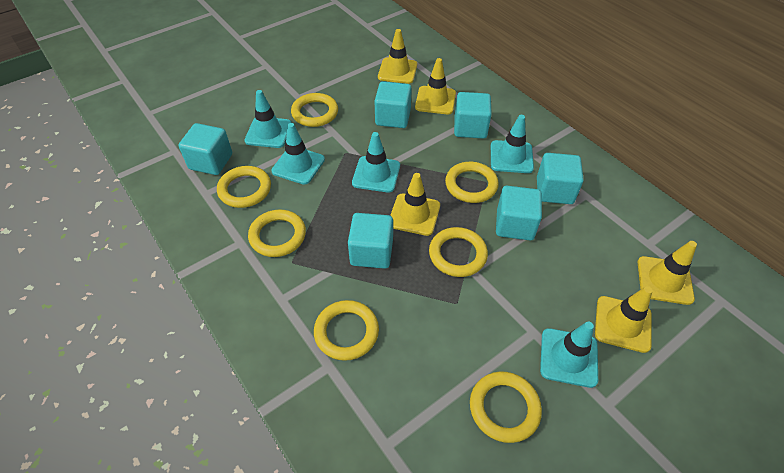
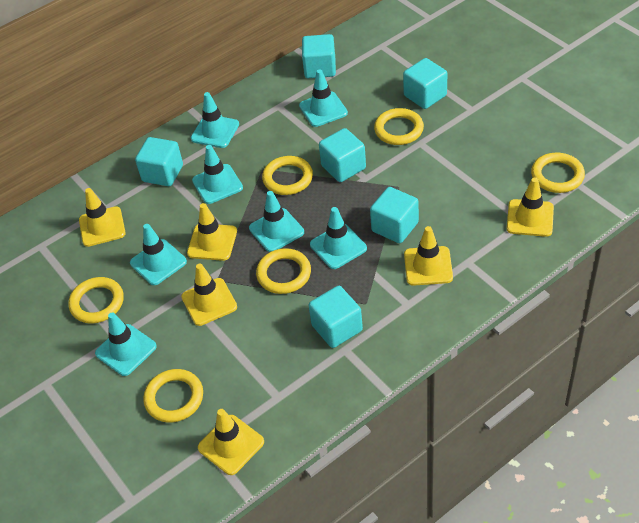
turquoise traffic cone: 5 -> 7
yellow ring: 7 -> 6
yellow traffic cone: 5 -> 6

